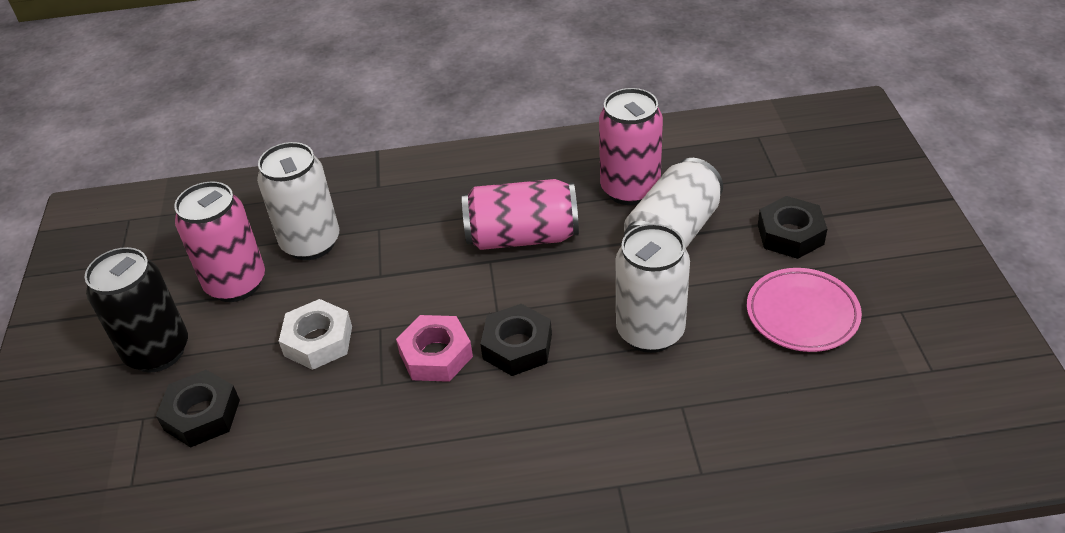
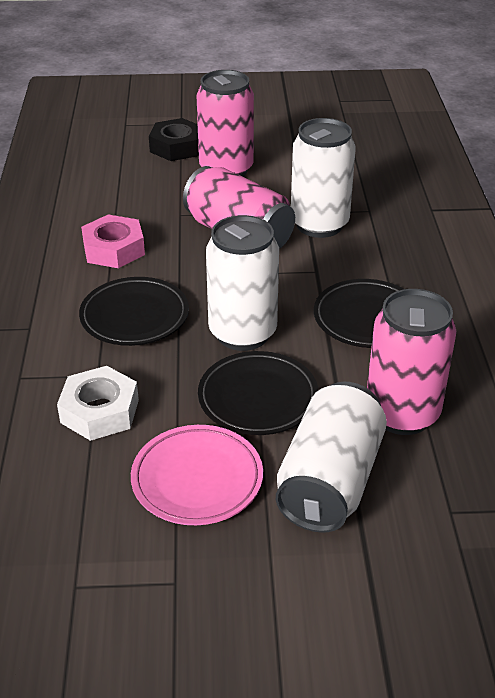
black can: 1 -> 0
black nut: 3 -> 1
black plate: 0 -> 3

